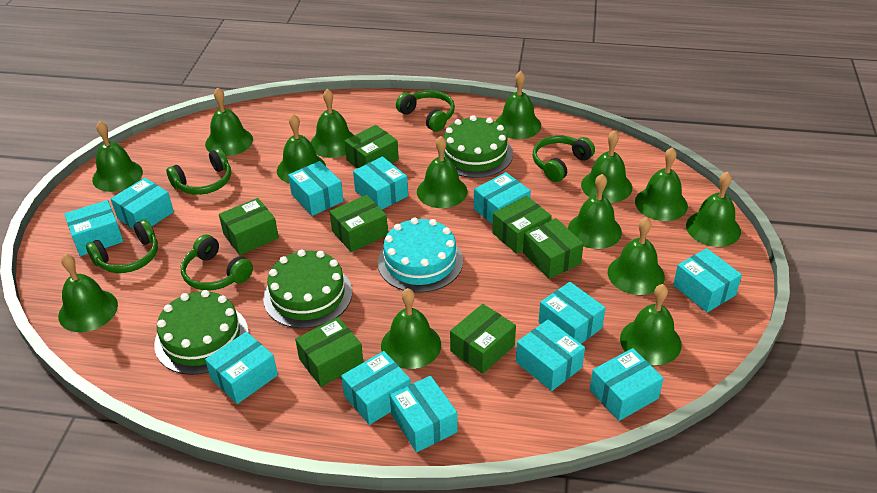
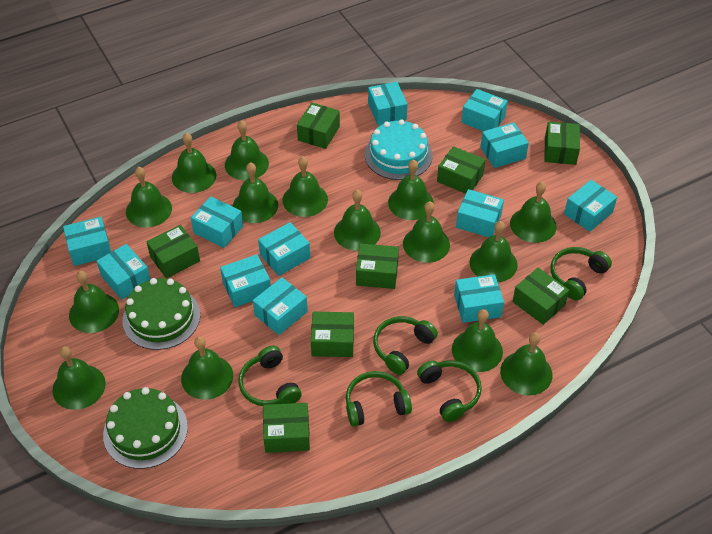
green bell: 14 -> 15
green box: 7 -> 8
green cake: 3 -> 2

